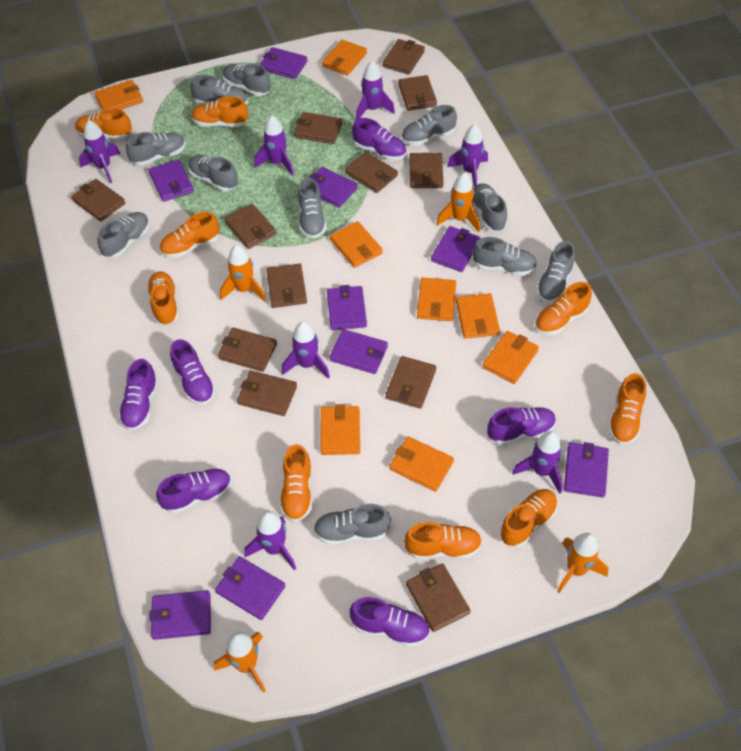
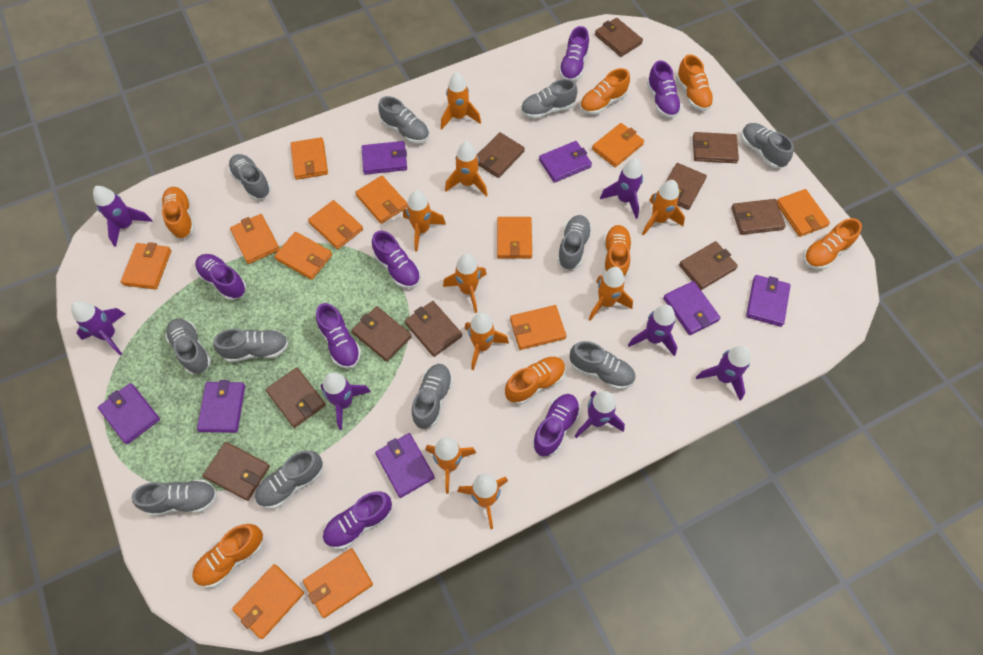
brown wallet: 12 -> 10
orange rocket: 4 -> 9
orange shoe: 9 -> 7
orange wallet: 8 -> 12
purple shoe: 6 -> 7
purple wallet: 9 -> 7

